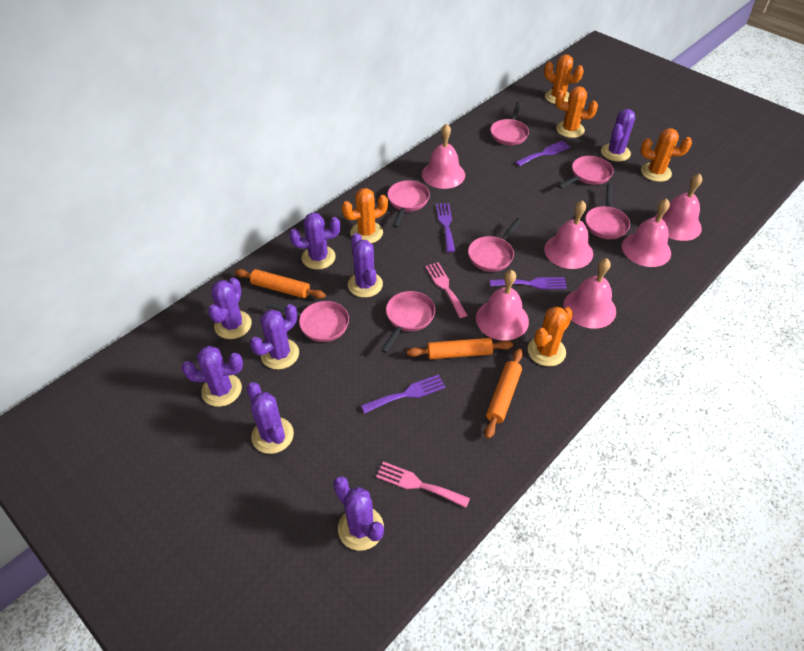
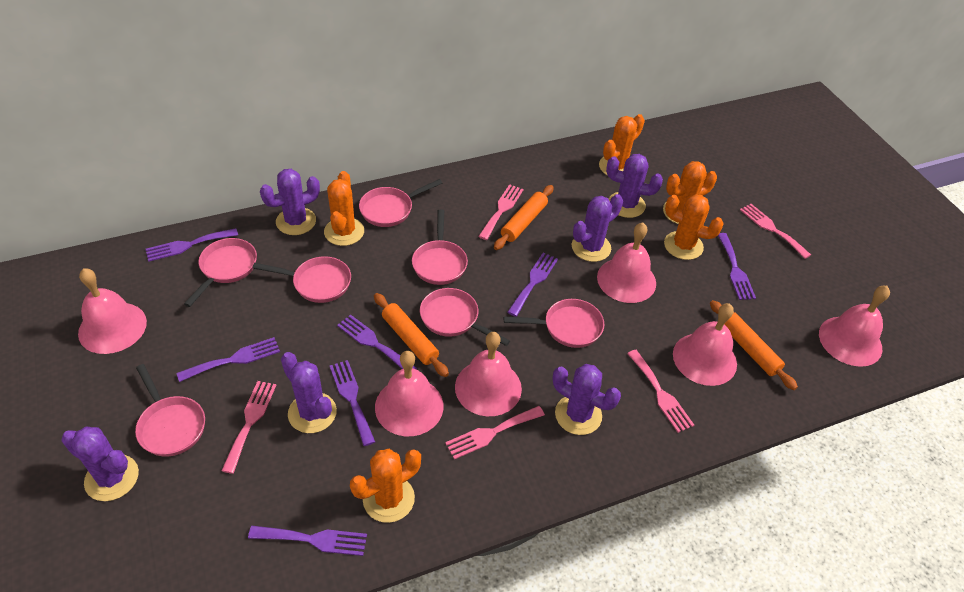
pink fork: 2 -> 5
purple cactus: 8 -> 6
purple fork: 4 -> 7

